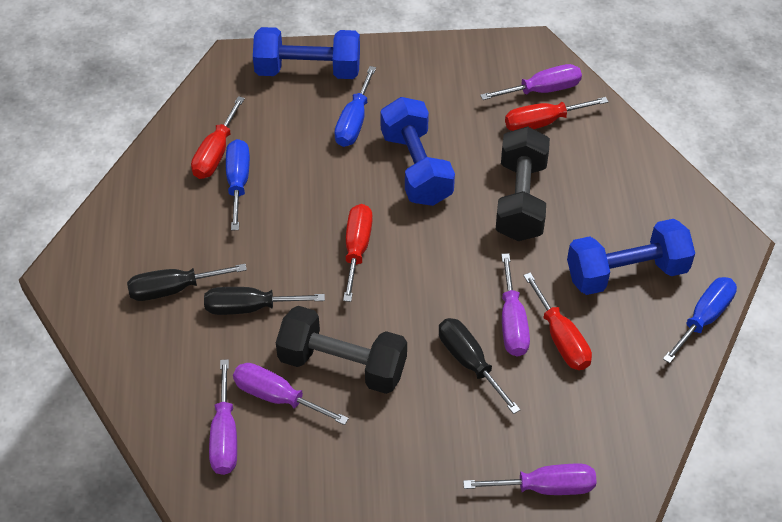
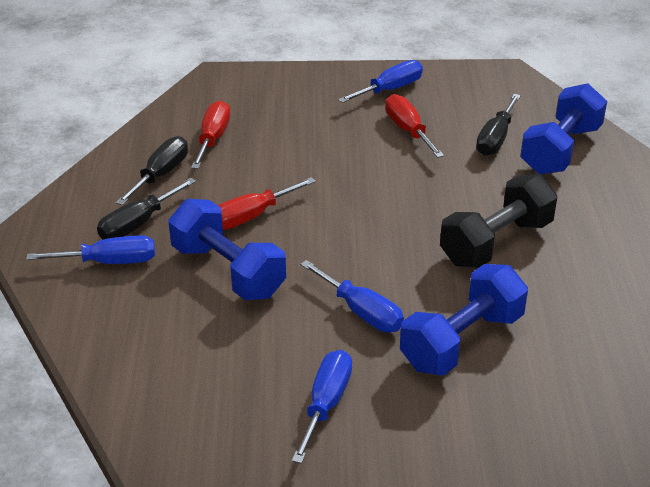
black dumbbell: 2 -> 1
blue screwdriver: 3 -> 4
purple screwdriver: 5 -> 0
red screwdriver: 4 -> 3

